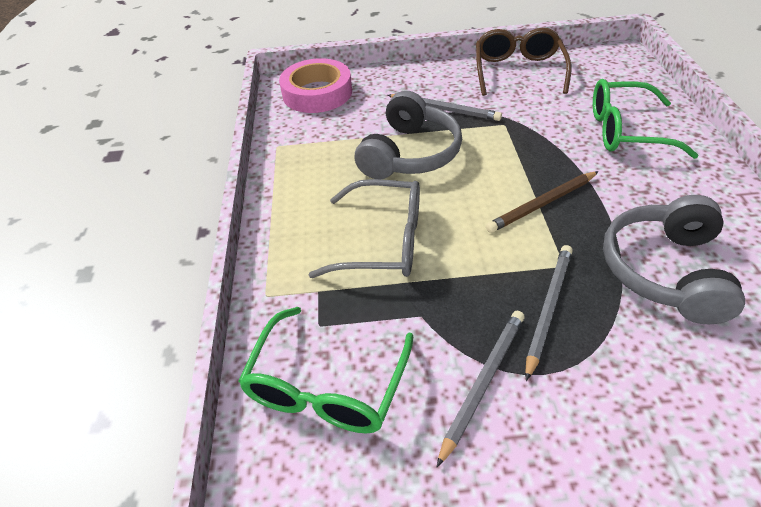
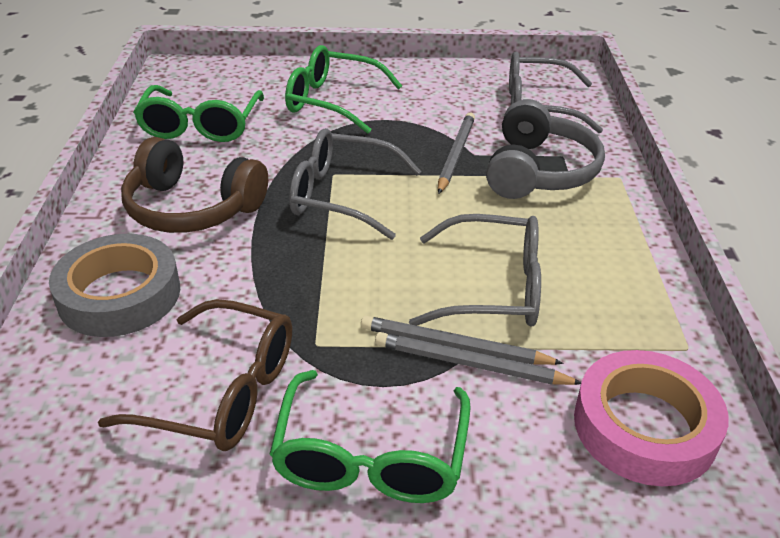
brown headphones: 0 -> 1
brown pencil: 1 -> 0
green glasses: 2 -> 3
grey glasses: 1 -> 3
grey headphones: 2 -> 1
grey tape: 0 -> 1

